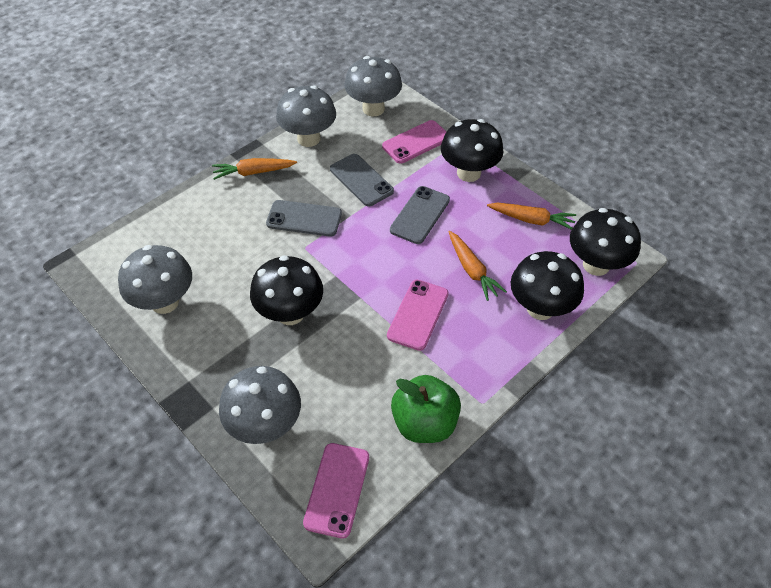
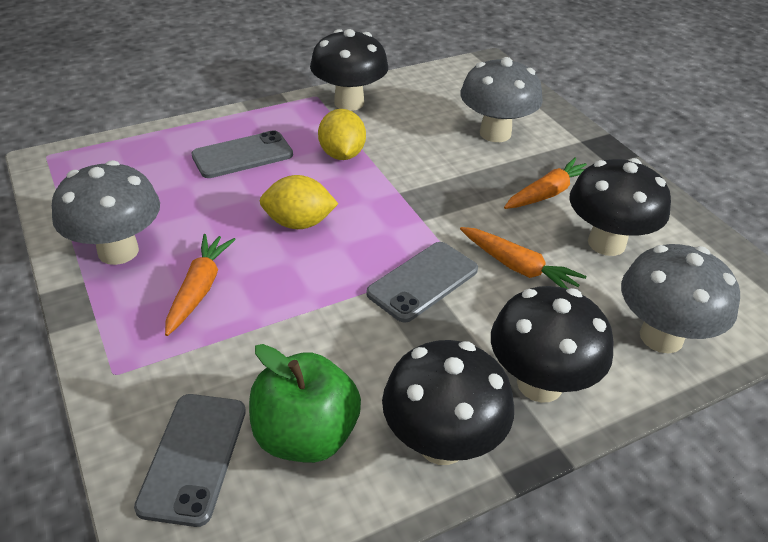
grey mushroom: 4 -> 3
pink phone: 3 -> 0
yellow lemon: 0 -> 2

